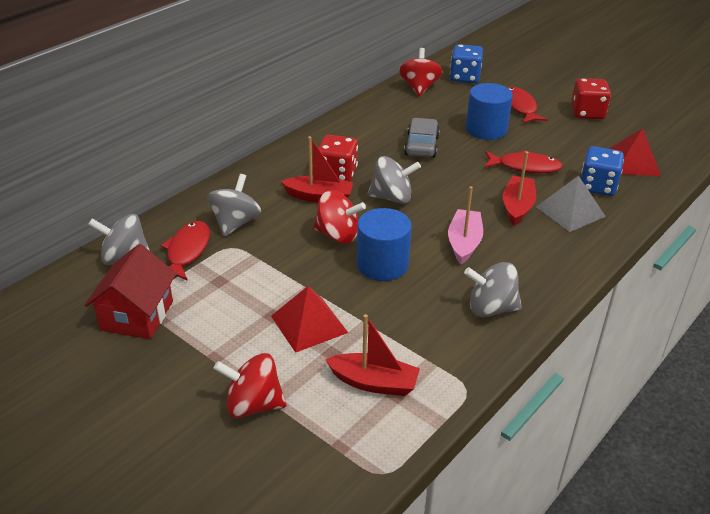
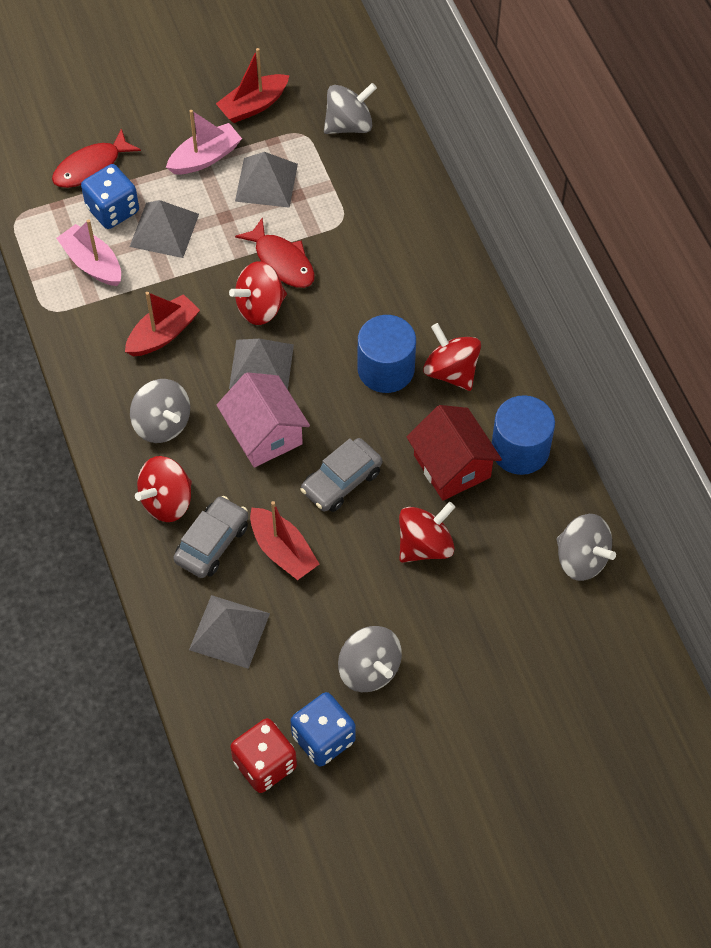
grey car: 1 -> 2
grey pyramid: 1 -> 4
pink boat: 1 -> 2
pink house: 0 -> 1
red dice: 2 -> 1
red fish: 3 -> 2
red pyramid: 2 -> 0
red spinning top: 3 -> 4

